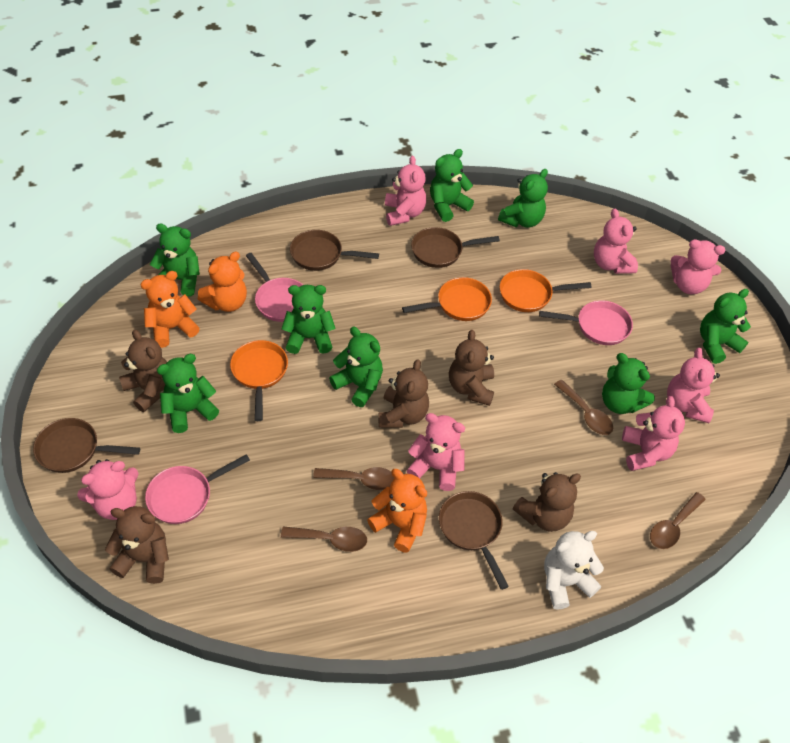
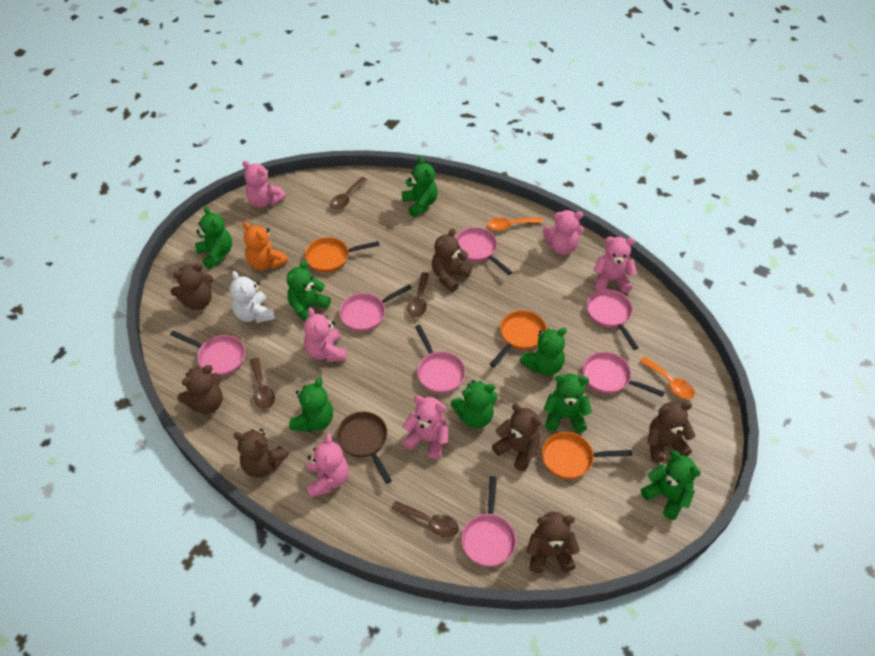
brown pan: 4 -> 1
brown teddy bear: 5 -> 7
orange spoon: 0 -> 2
orange teddy bear: 3 -> 1
pink pan: 3 -> 7
pink teddy bear: 7 -> 6

